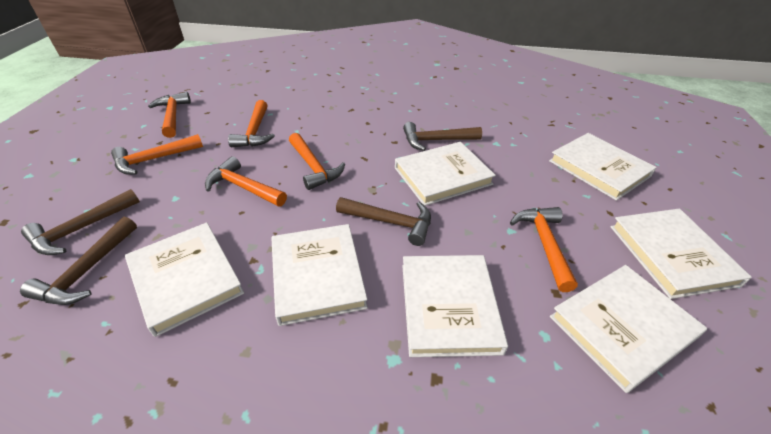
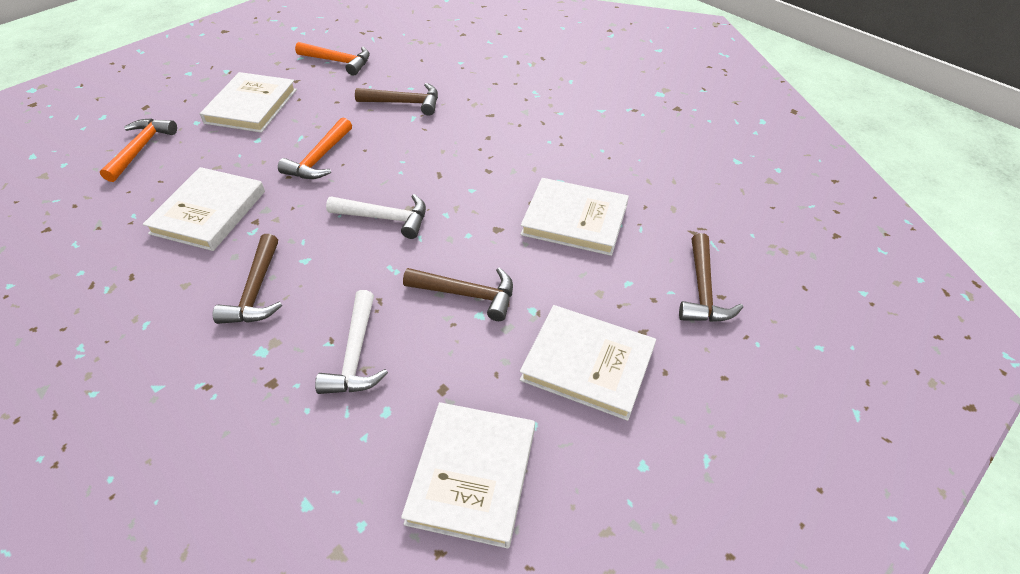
orange hammer: 6 -> 3
white book: 7 -> 5
white hammer: 0 -> 2

